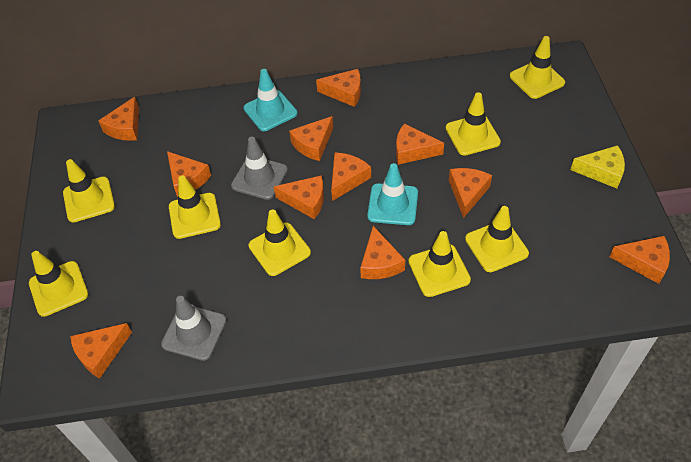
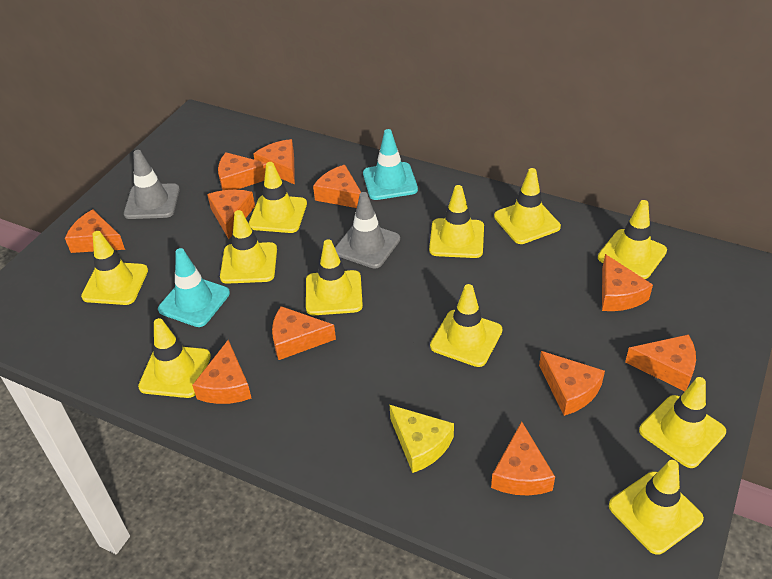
yellow traffic cone: 8 -> 11

